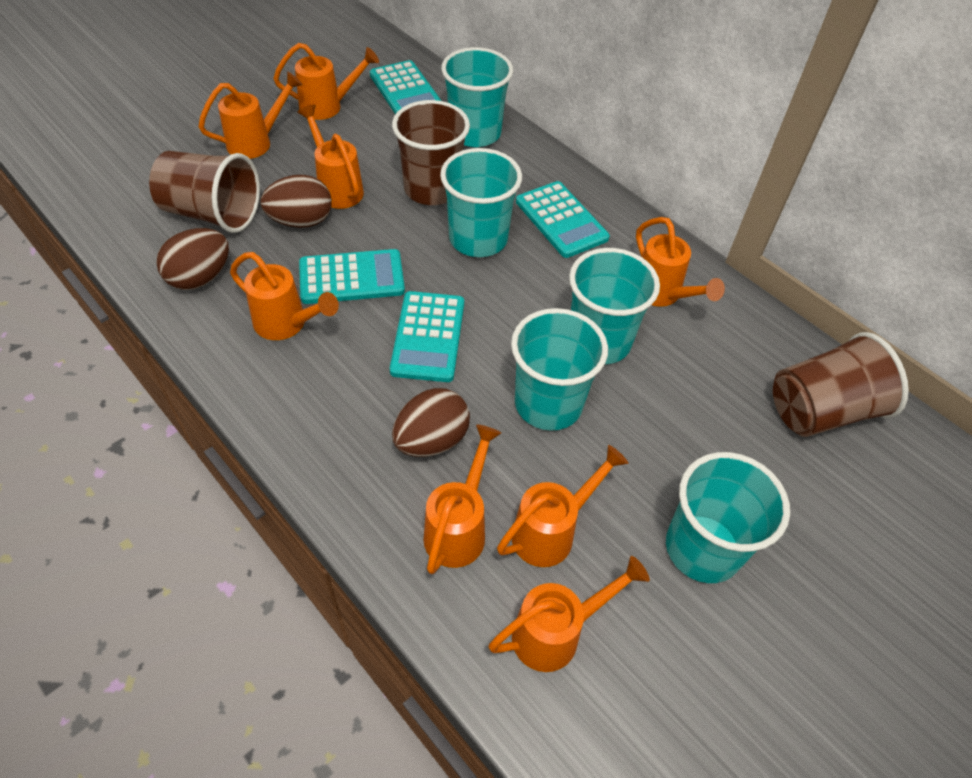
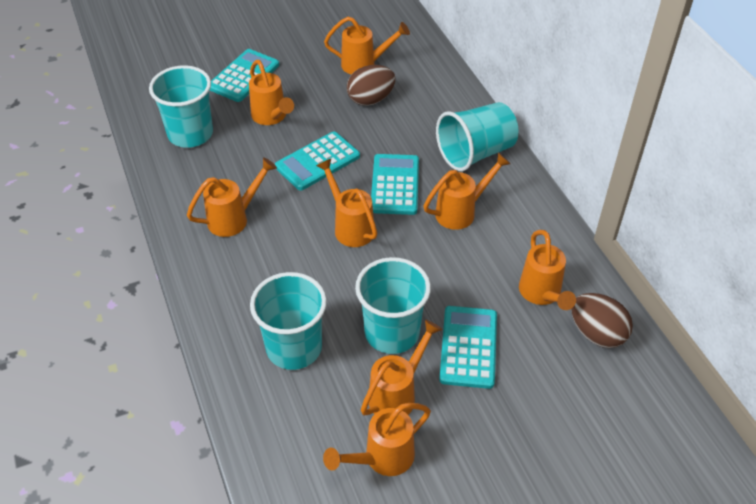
brown cup: 3 -> 0
brown egg: 3 -> 2
turquoise cup: 5 -> 4

